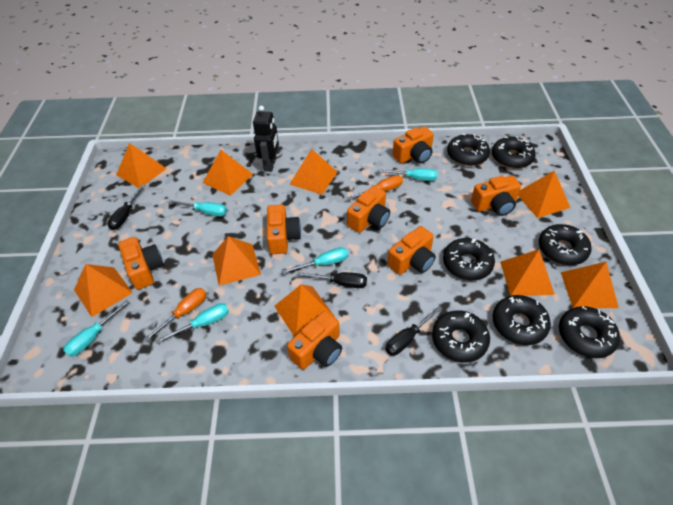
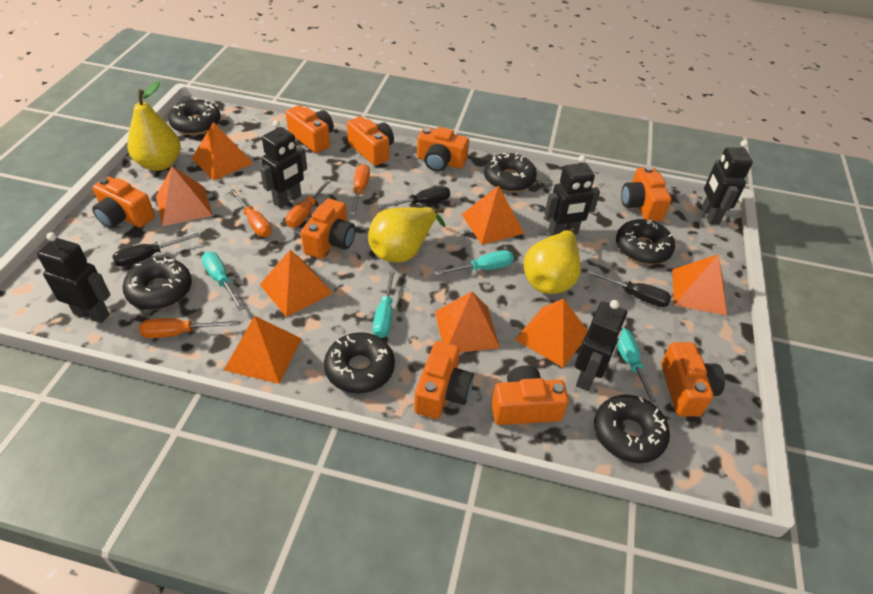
black donut: 7 -> 6
black robot: 1 -> 5
orange camera: 7 -> 9
orange pyramid: 9 -> 8
orange screwdriver: 2 -> 4
turquoise screwdriver: 5 -> 4
yellow pear: 0 -> 3

